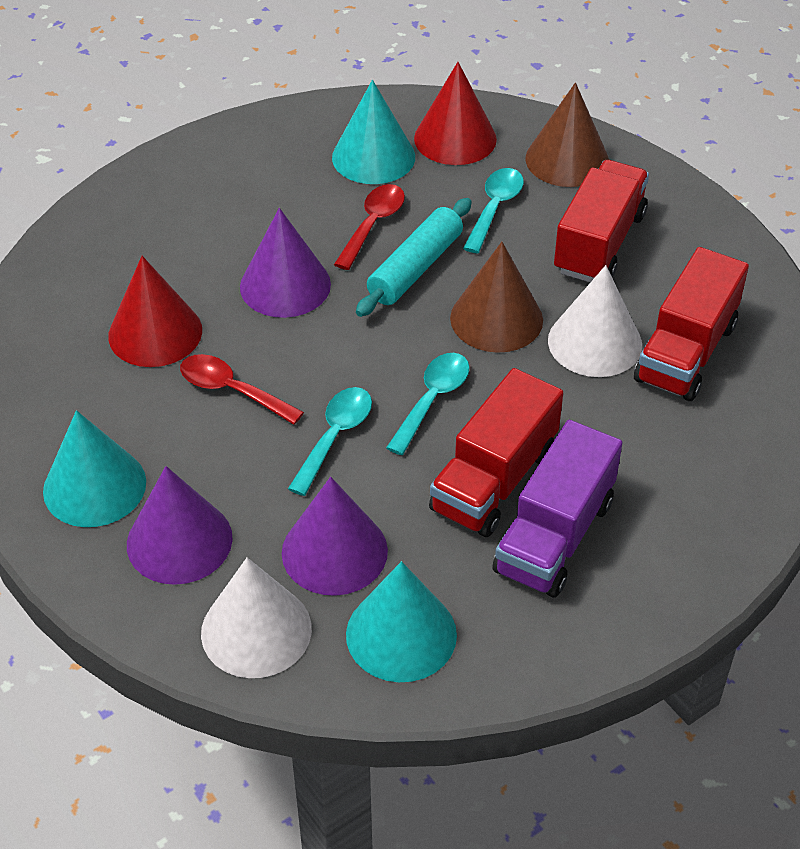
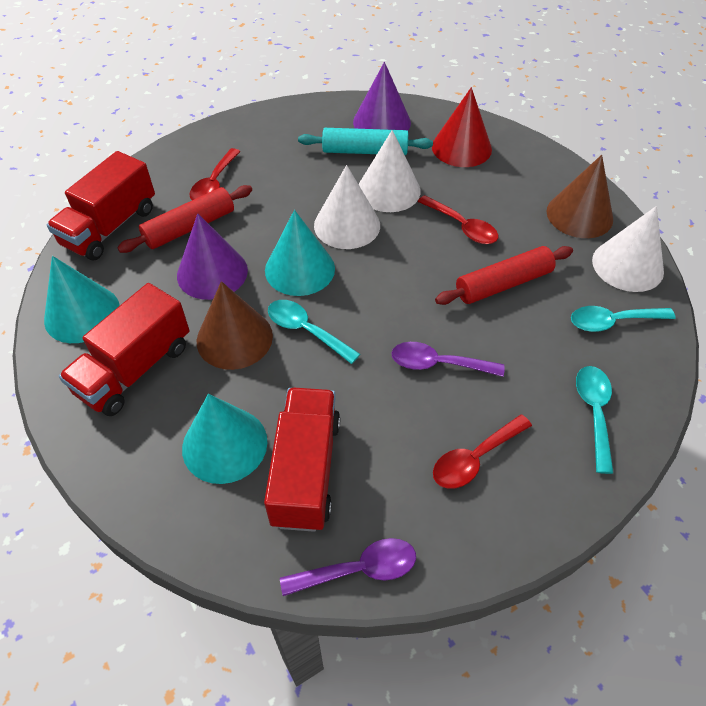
purple cone: 3 -> 2
purple spoon: 0 -> 2
purple truck: 1 -> 0
red cone: 2 -> 1
red rolling pin: 0 -> 2
red spoon: 2 -> 3
white cone: 2 -> 3

